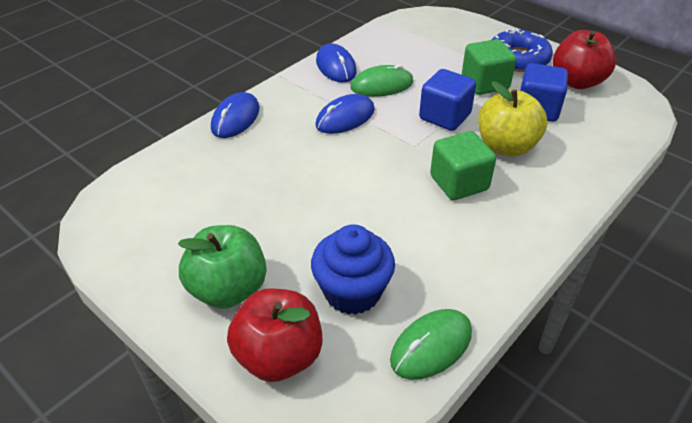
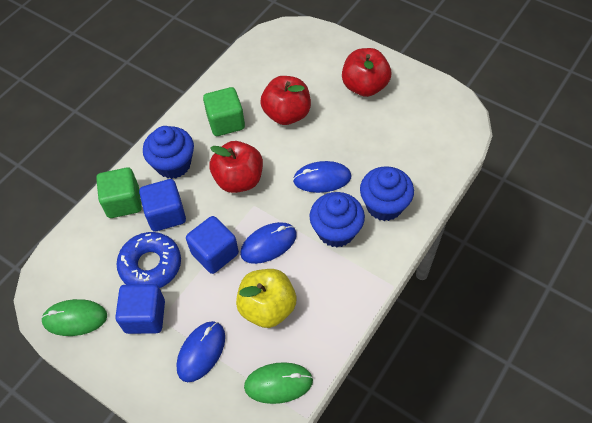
blue cube: 2 -> 3
blue cupcake: 1 -> 3
green apple: 1 -> 0
red apple: 2 -> 3

